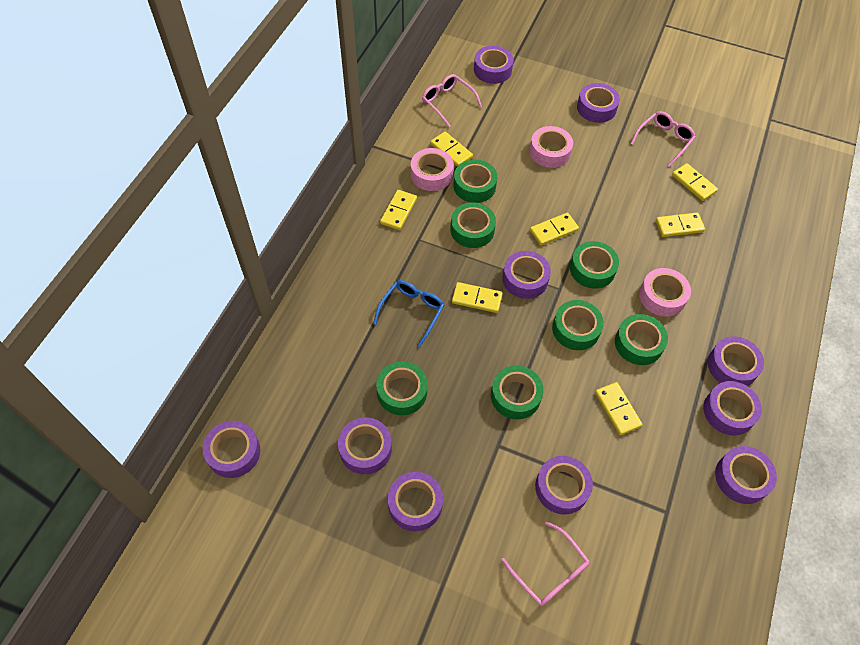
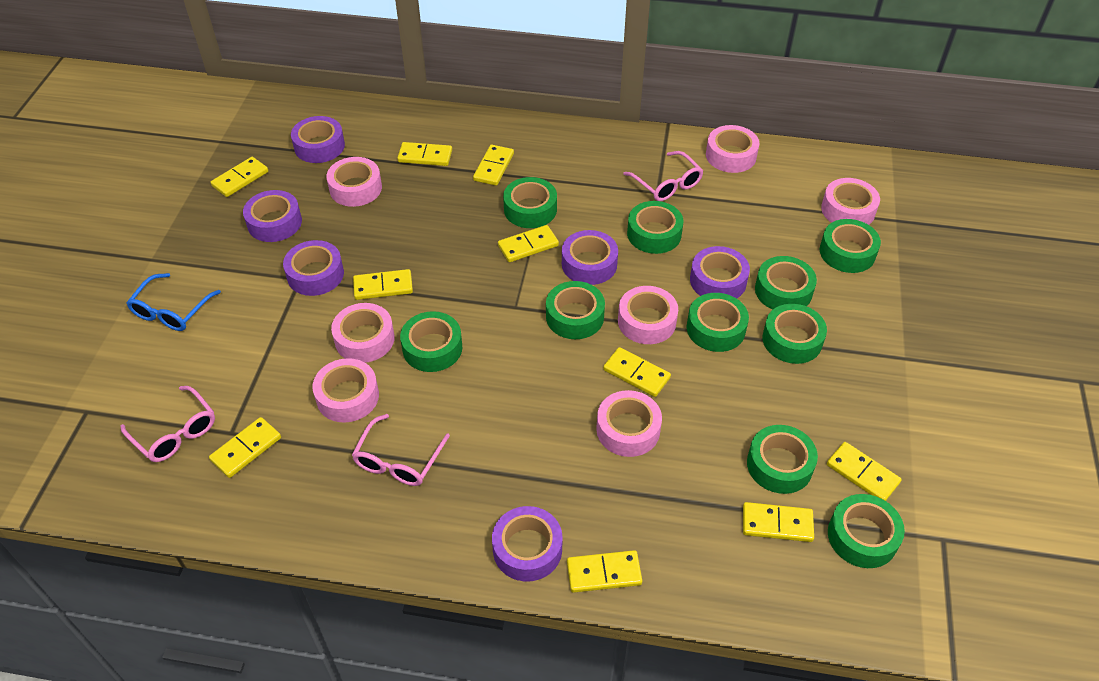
green tape: 7 -> 10
pink tape: 3 -> 7
purple tape: 10 -> 6
yellow domino: 7 -> 10

